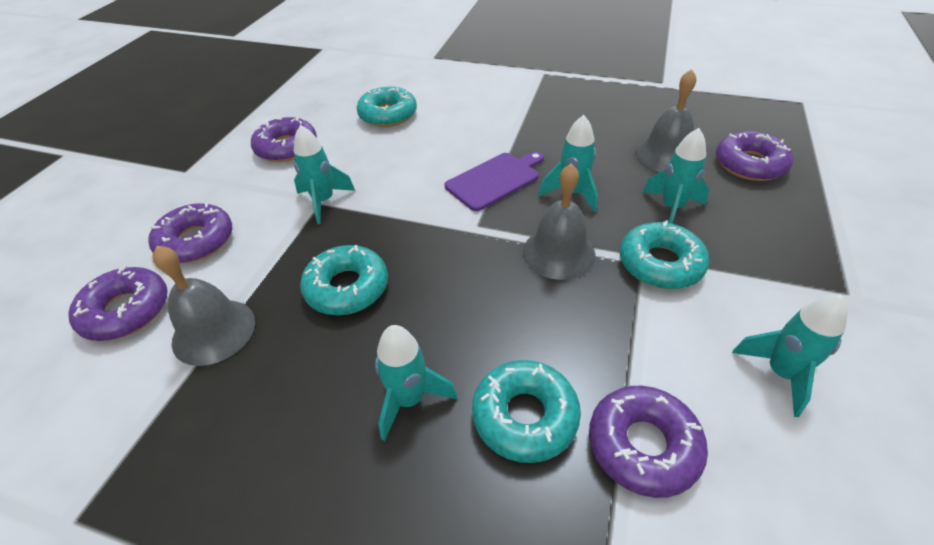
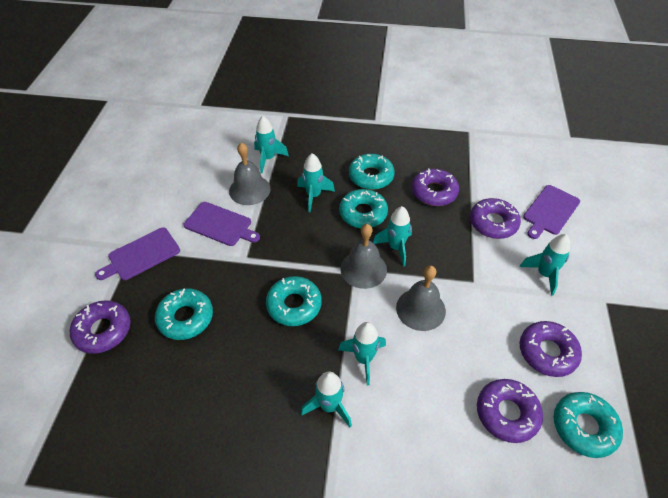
purple cutting board: 1 -> 3
turquoise donut: 4 -> 5
turquoise rocket: 5 -> 6

